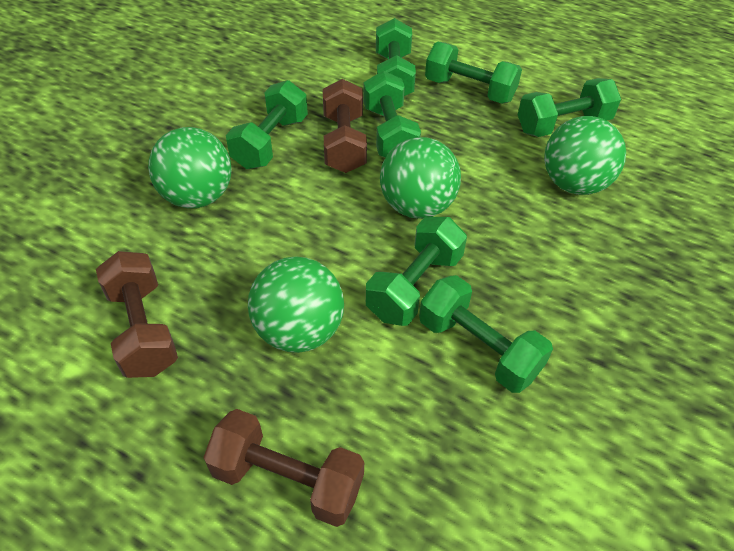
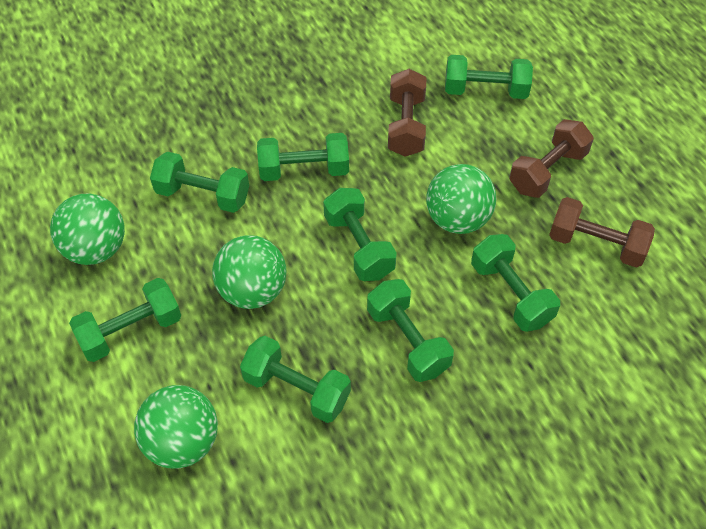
green dumbbell: 7 -> 8

